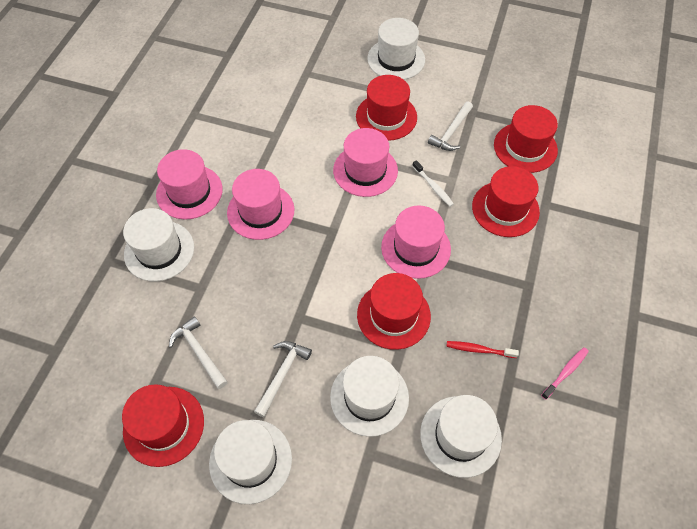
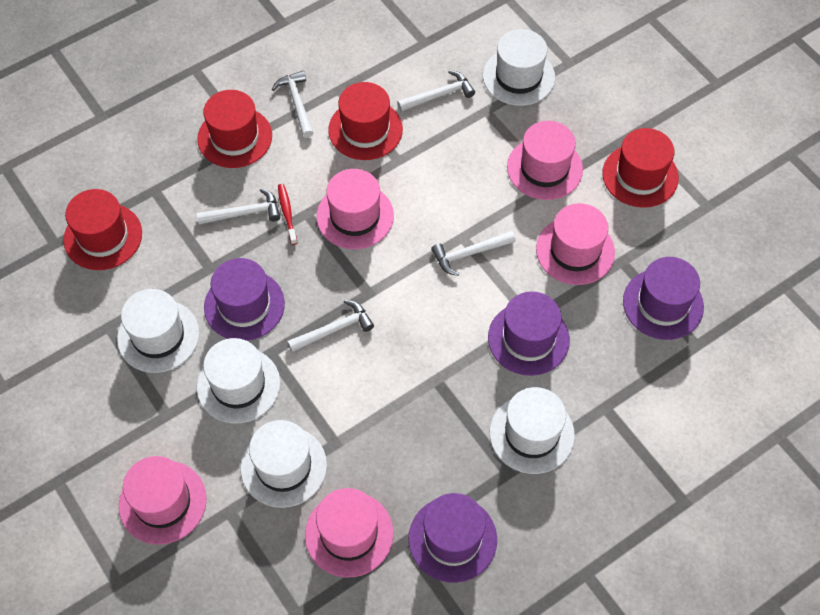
pink hat: 4 -> 5
pink toothbrush: 1 -> 0
purple hat: 0 -> 4
red hat: 5 -> 4
white hammer: 3 -> 5
white toothbrush: 1 -> 0

